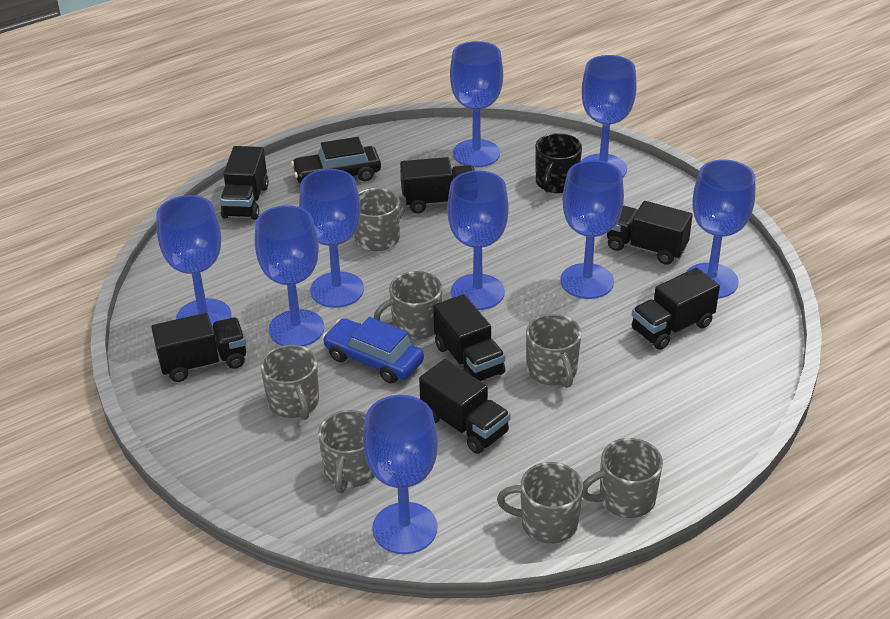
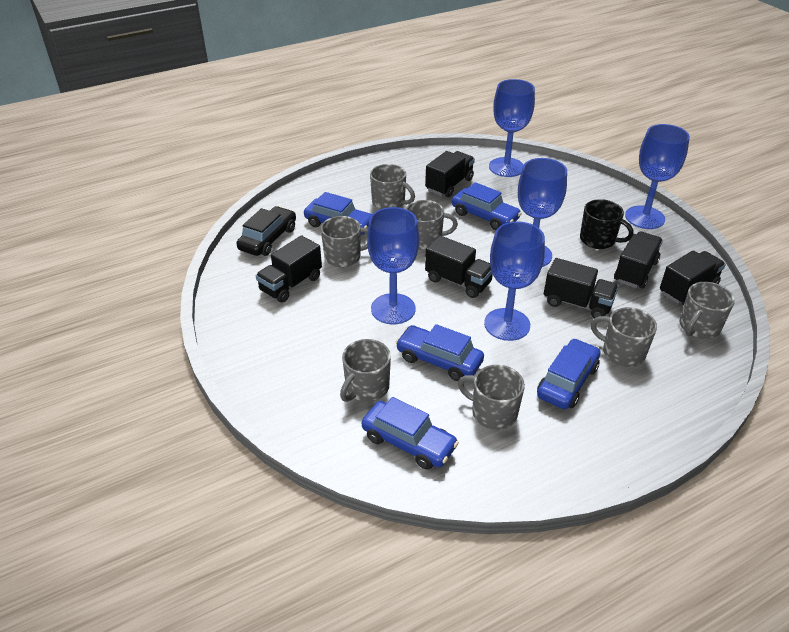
black truck: 7 -> 6
blue car: 1 -> 5
blue goblet: 9 -> 5

